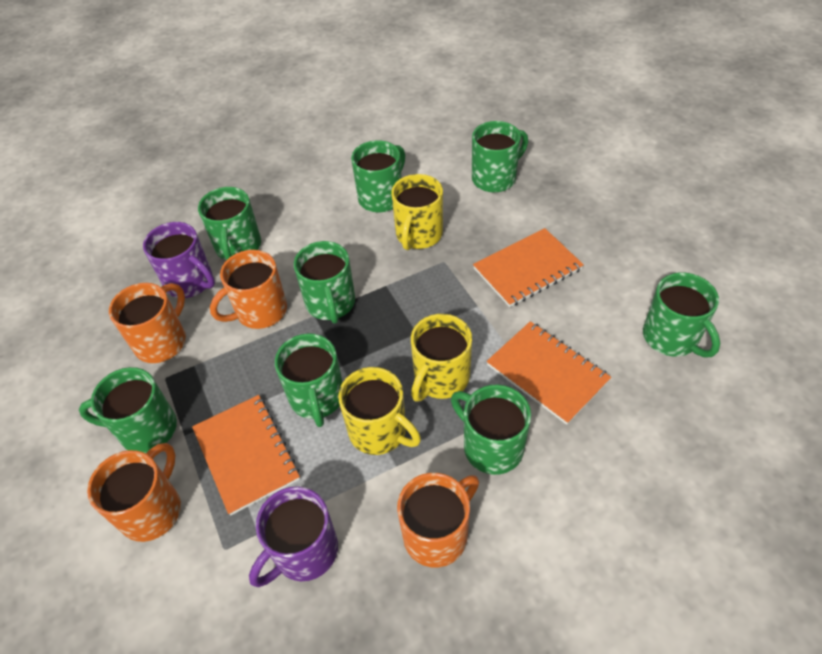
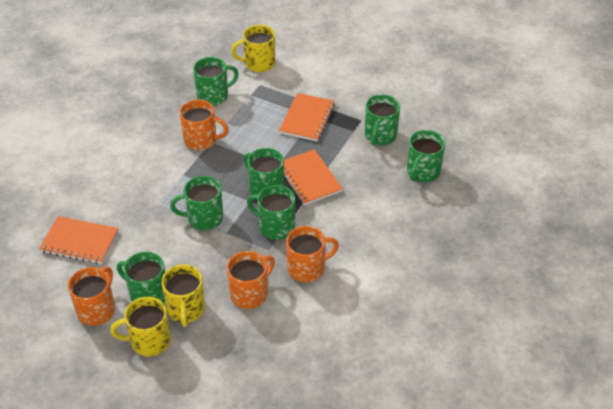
green mug: 8 -> 7
purple mug: 2 -> 0

